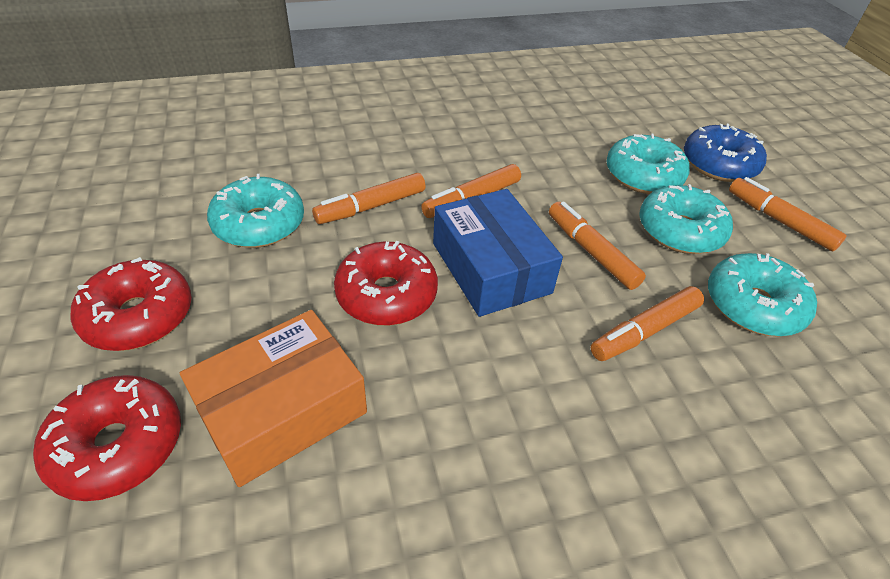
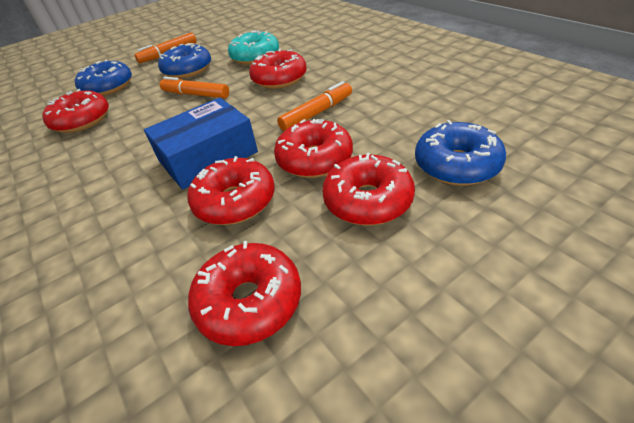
blue donut: 1 -> 3
orange box: 1 -> 0
orange marker: 5 -> 3
red donut: 3 -> 6
turquoise donut: 4 -> 1

